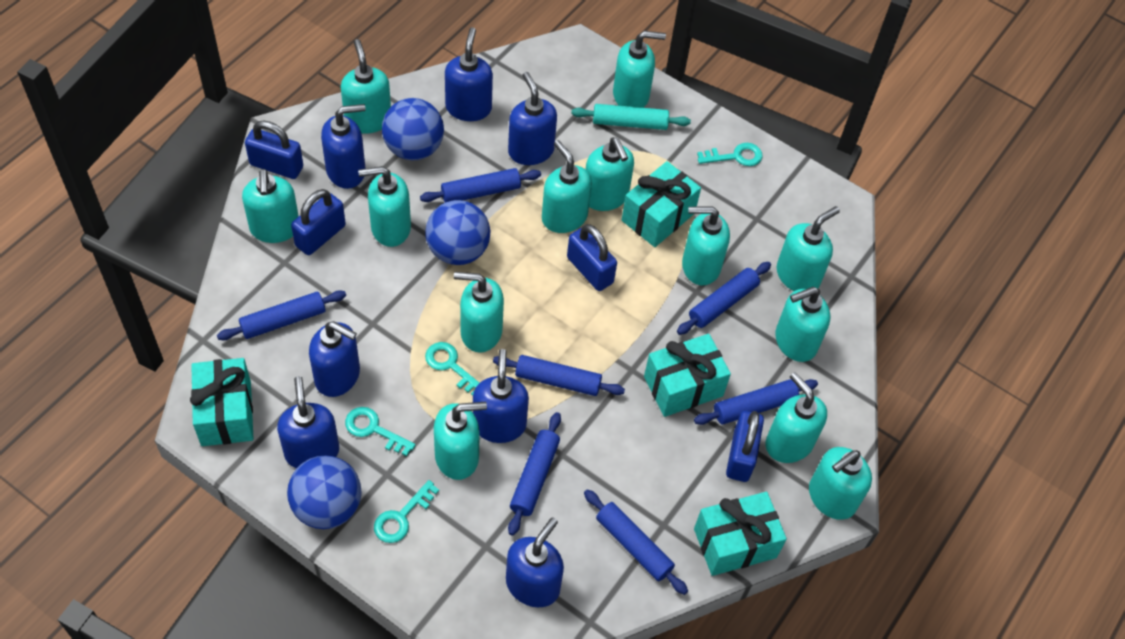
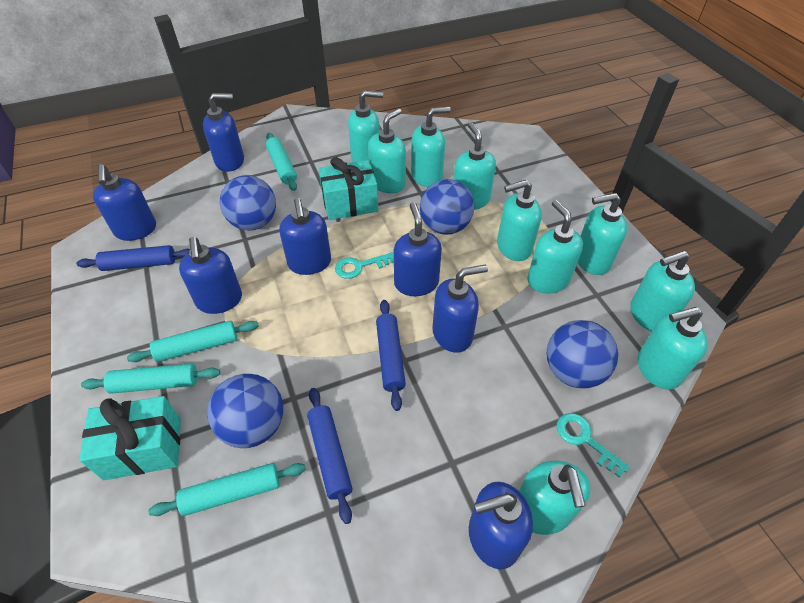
blue ball: 3 -> 4
blue padlock: 4 -> 0
blue rolling pin: 7 -> 3
turquoise gift: 4 -> 2
turquoise key: 4 -> 2
turquoise rolling pin: 1 -> 4
turquoise soap dispenser: 13 -> 10

